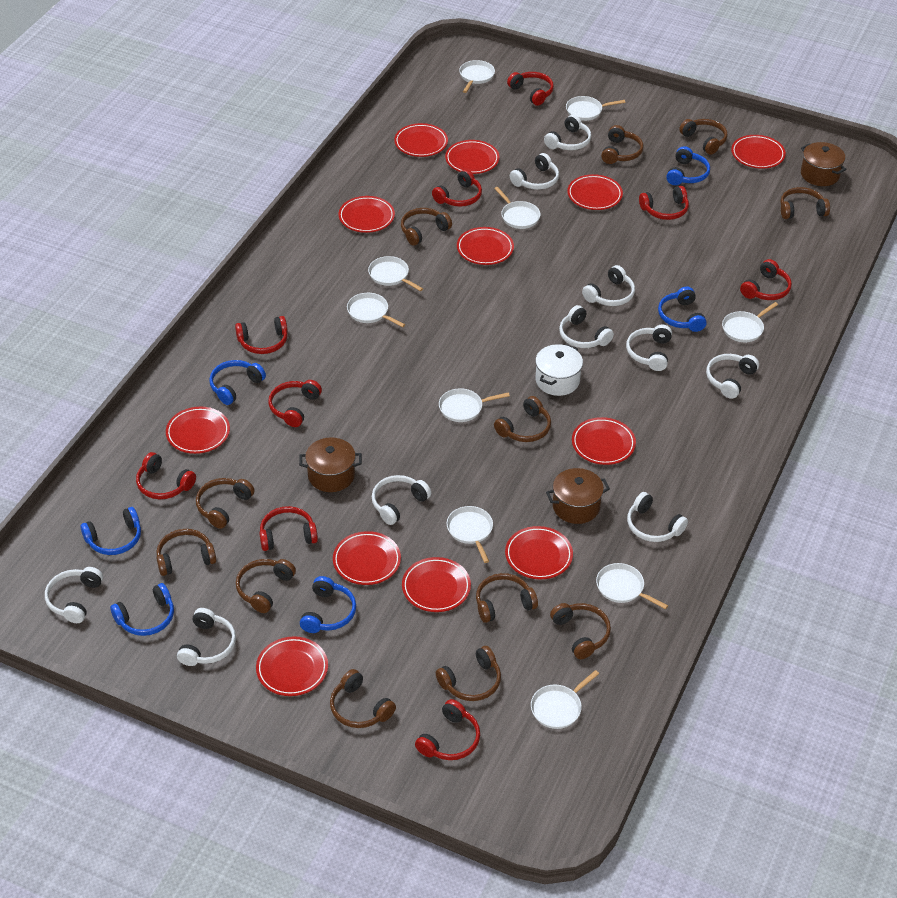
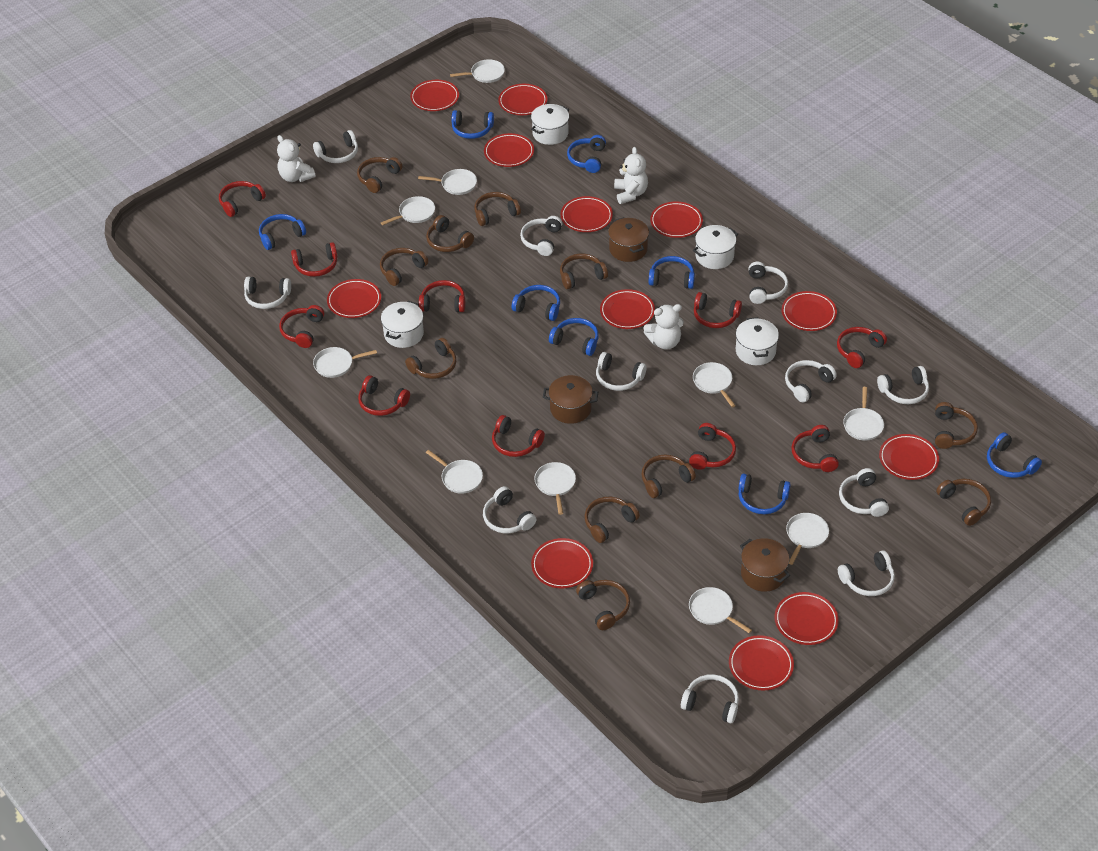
blue headphones: 6 -> 8
brown headphones: 12 -> 11
red headphones: 9 -> 10
white headphones: 10 -> 11
white pot: 1 -> 4
white teddy bear: 0 -> 3

